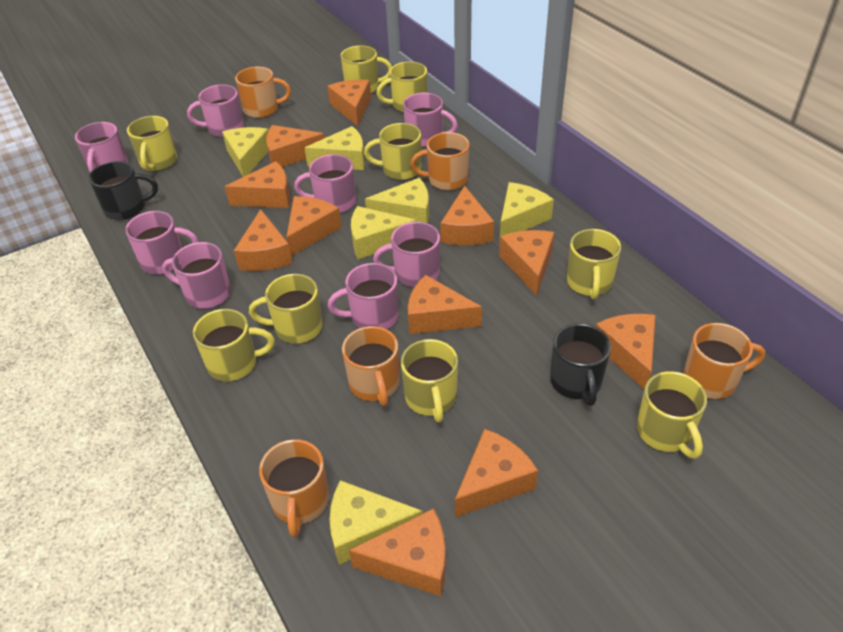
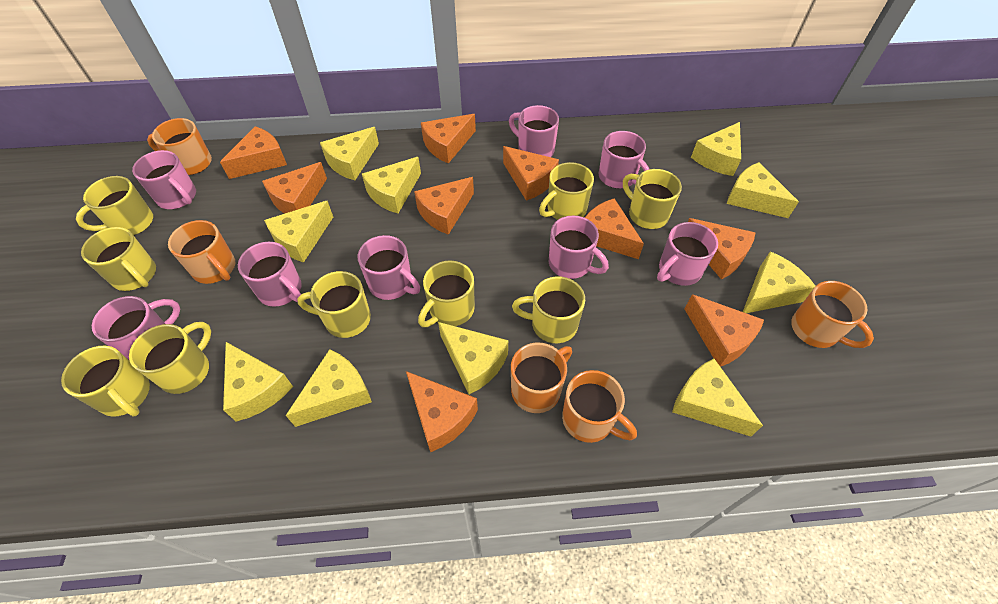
black mug: 2 -> 0
orange cheese: 11 -> 9
yellow cheese: 6 -> 10

